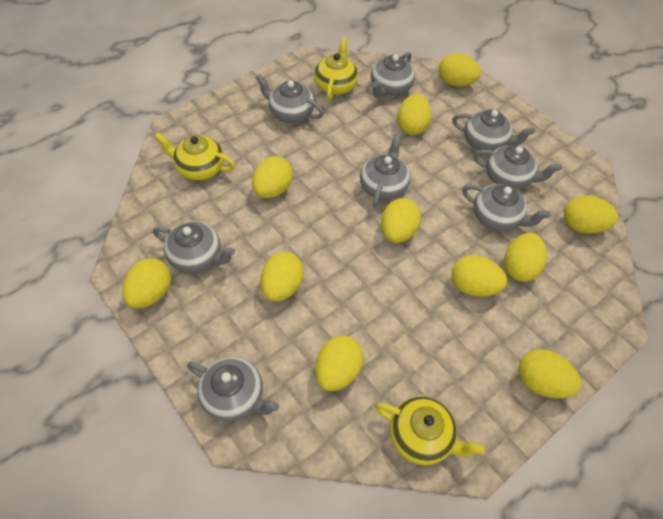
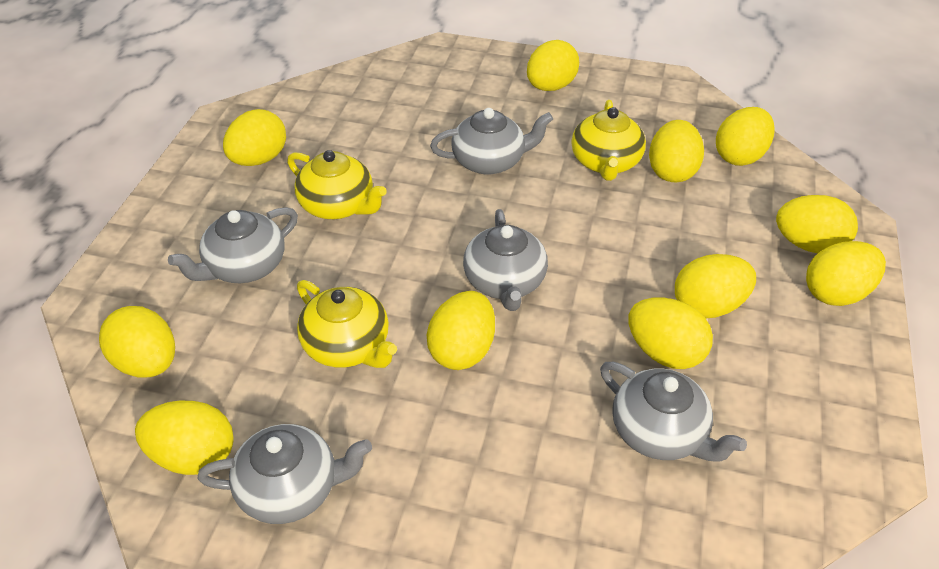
grey teapot: 8 -> 5

